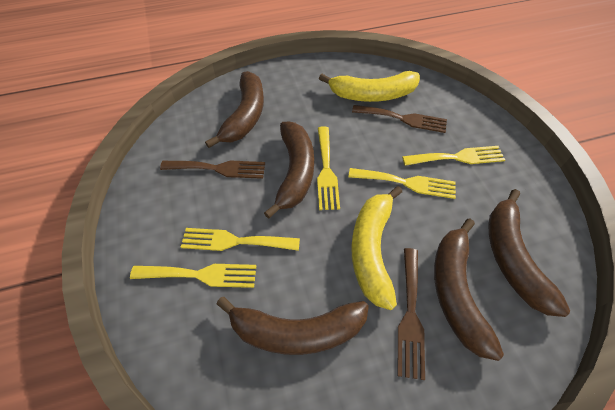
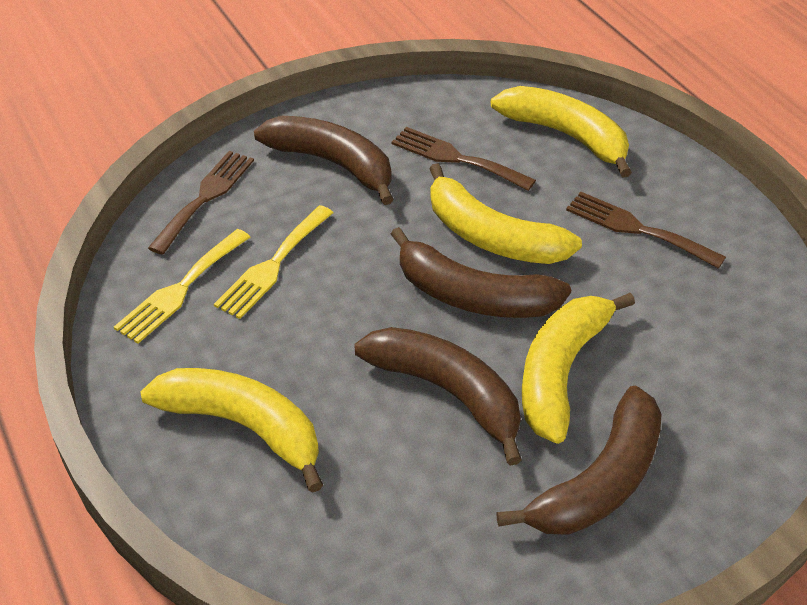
brown banana: 5 -> 4
yellow banana: 2 -> 4
yellow fork: 5 -> 2

